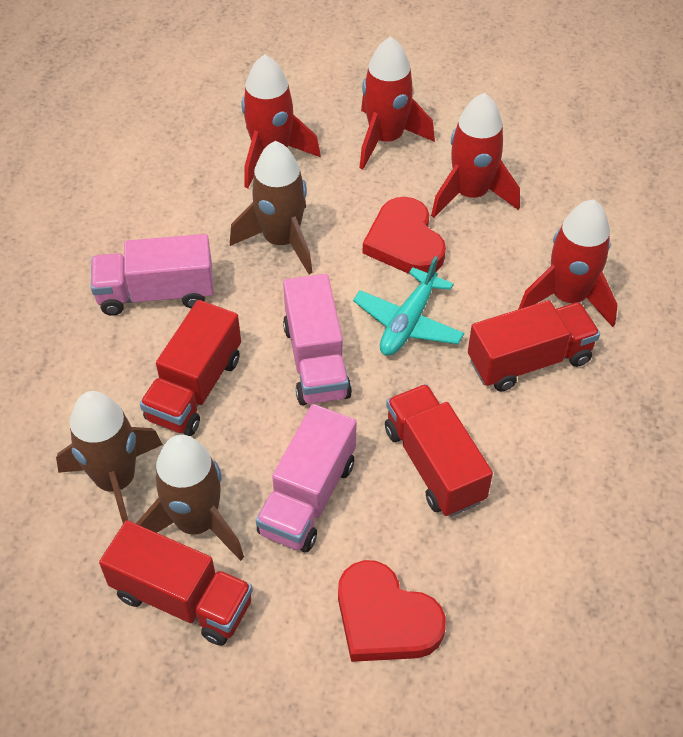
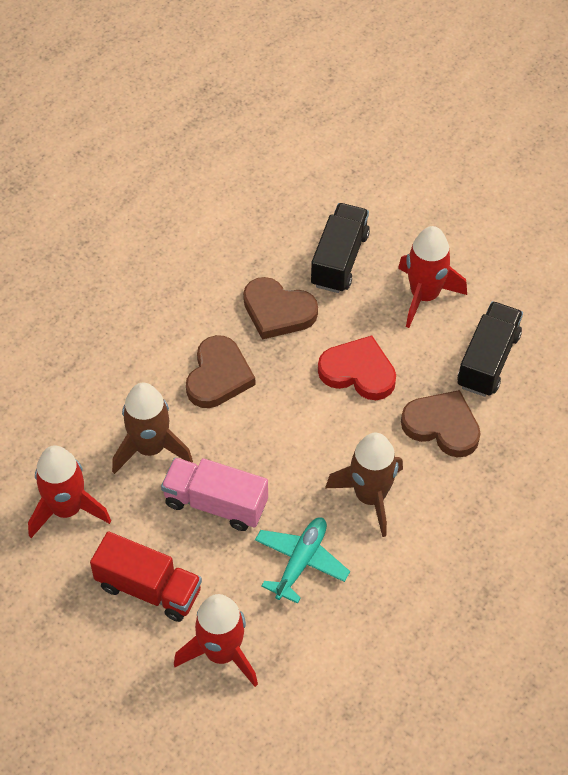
black truck: 0 -> 2
brown heart: 0 -> 3
brown rocket: 3 -> 2
pink truck: 3 -> 1
red heart: 2 -> 1
red rocket: 4 -> 3
red truck: 4 -> 1

